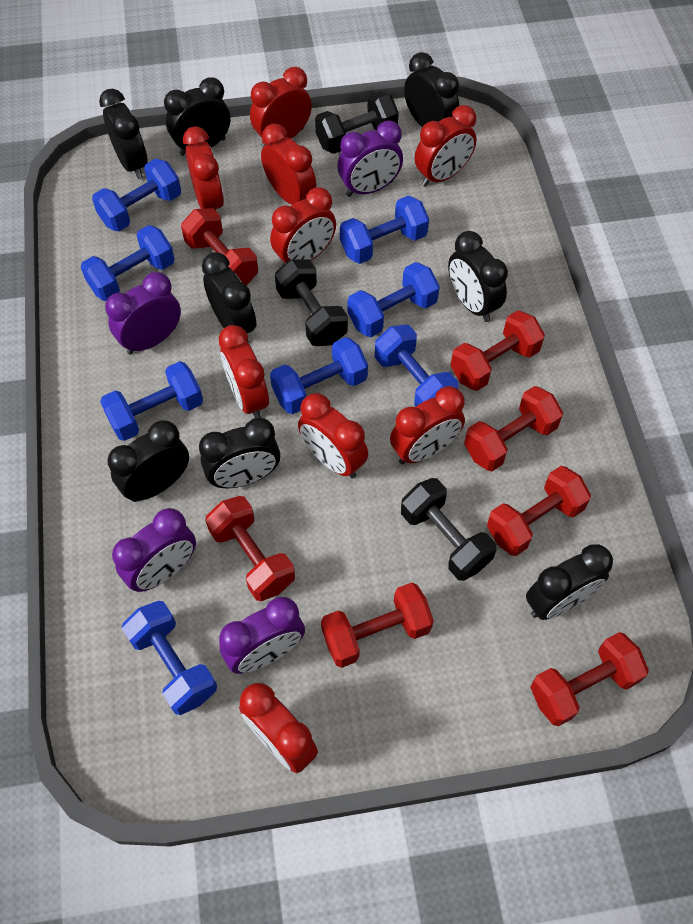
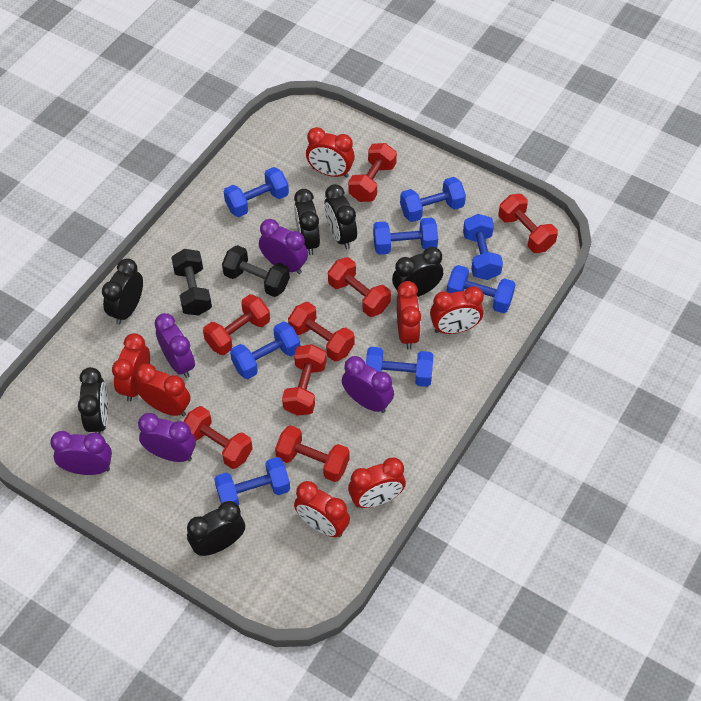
black clock: 8 -> 6
black dumbbell: 3 -> 2
purple clock: 4 -> 5
red clock: 9 -> 7
red dumbbell: 7 -> 8

